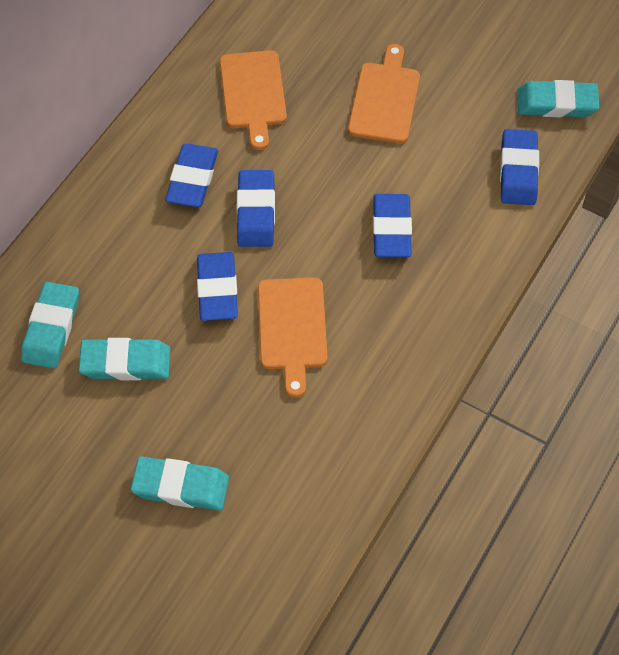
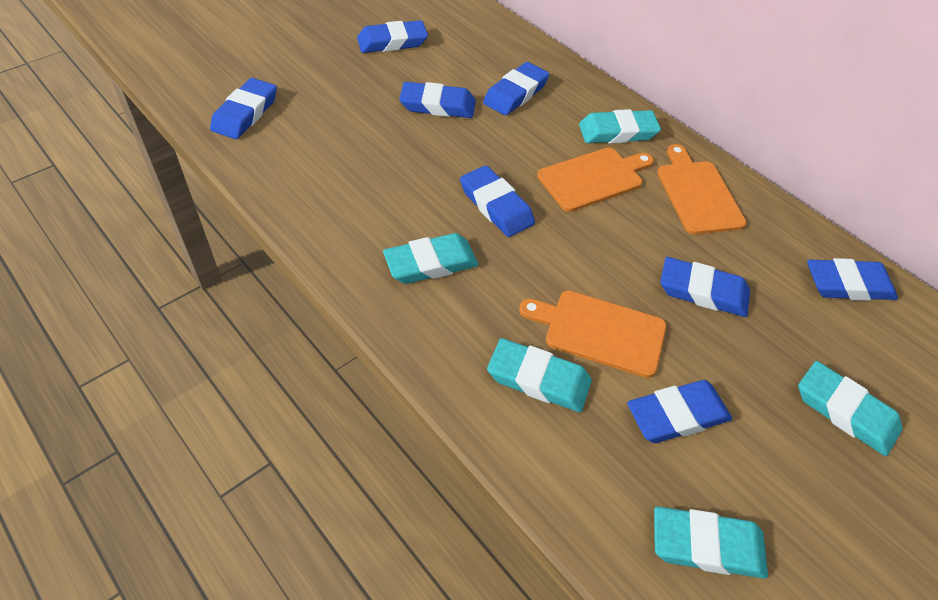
blue eraser: 5 -> 8
turquoise eraser: 4 -> 5

